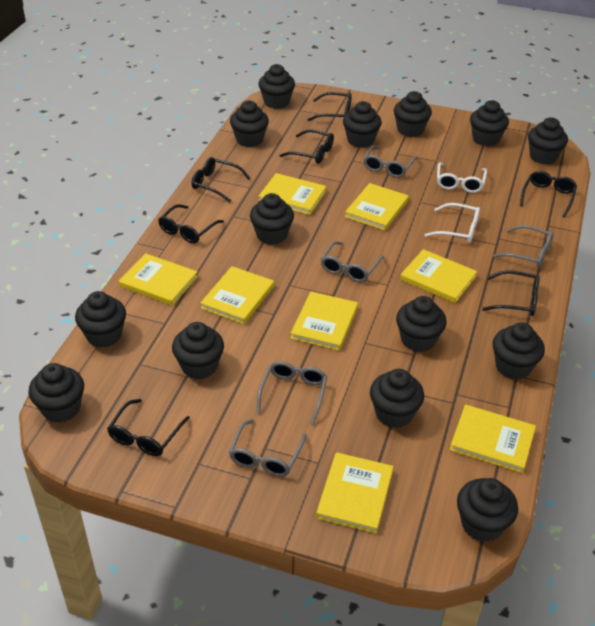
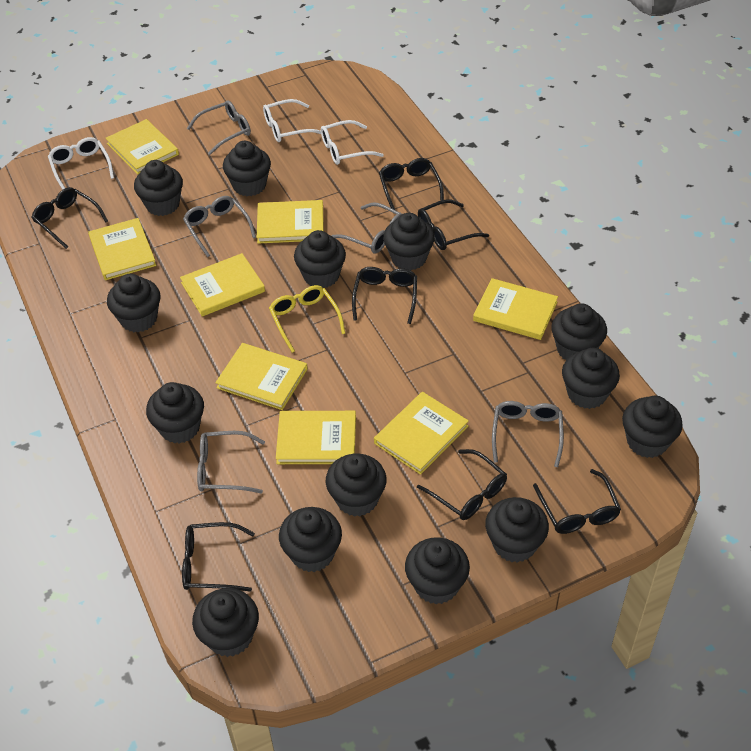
white glasses: 2 -> 3
yellow glasses: 0 -> 1

